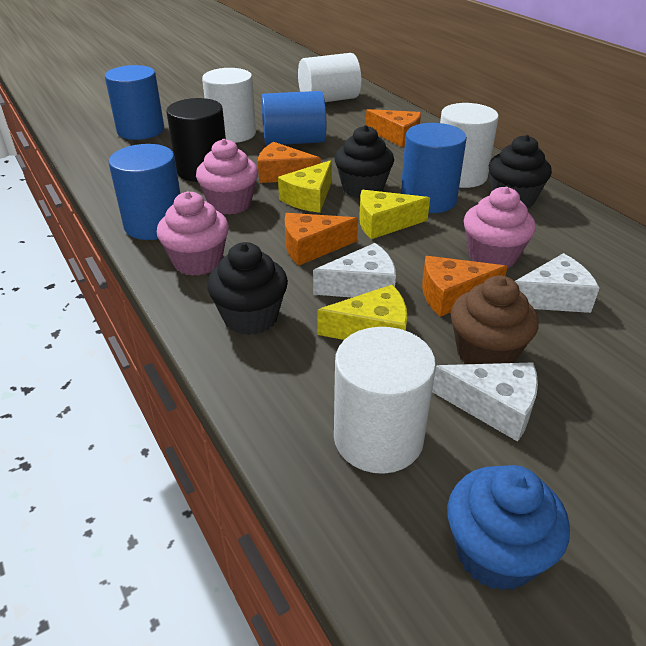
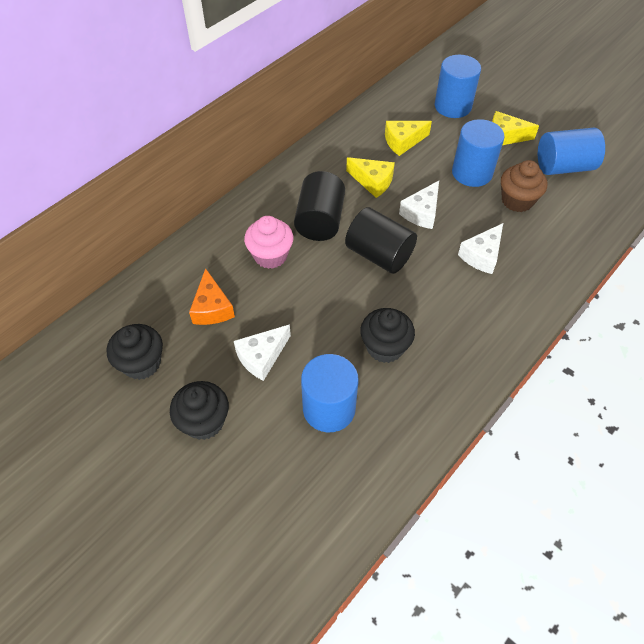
black cylinder: 1 -> 2
blue cupcake: 1 -> 0
orange cheese: 4 -> 1
pink cupcake: 3 -> 1
white cylinder: 4 -> 0

